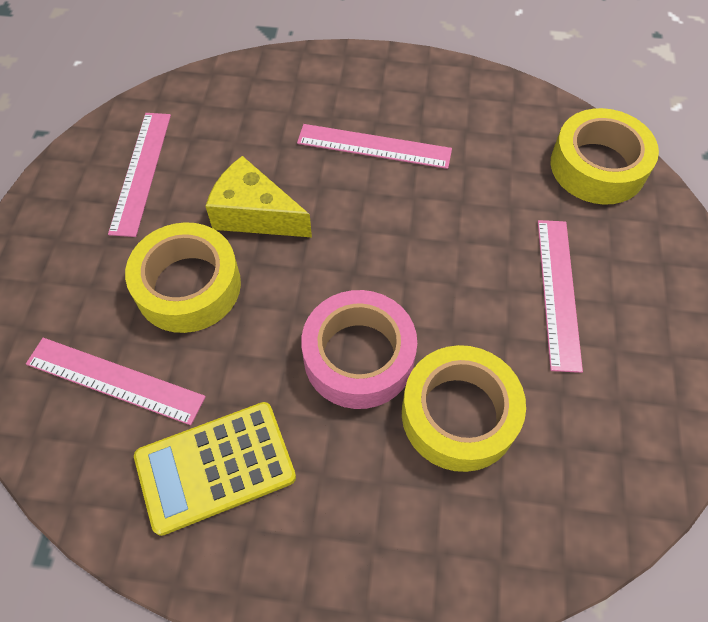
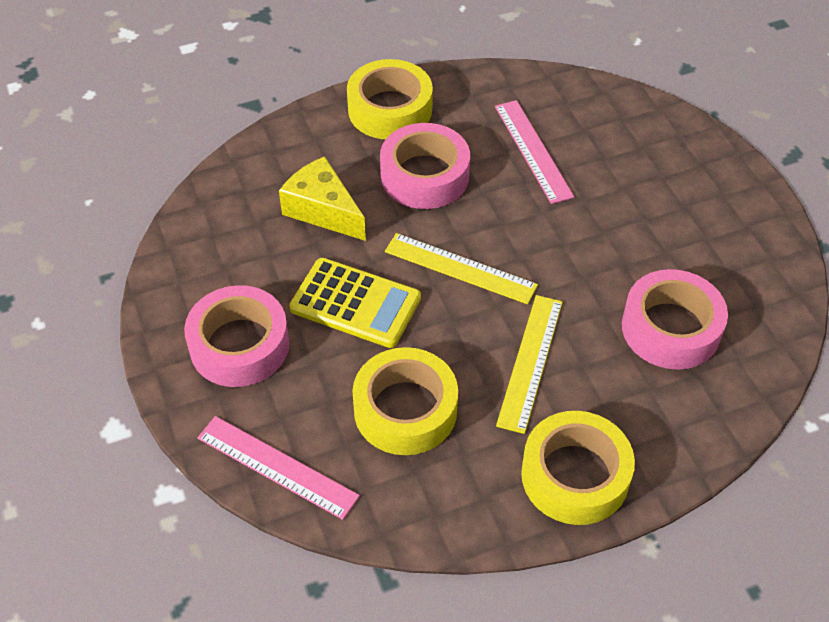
pink ruler: 4 -> 2
pink tape: 1 -> 3
yellow ruler: 0 -> 2

